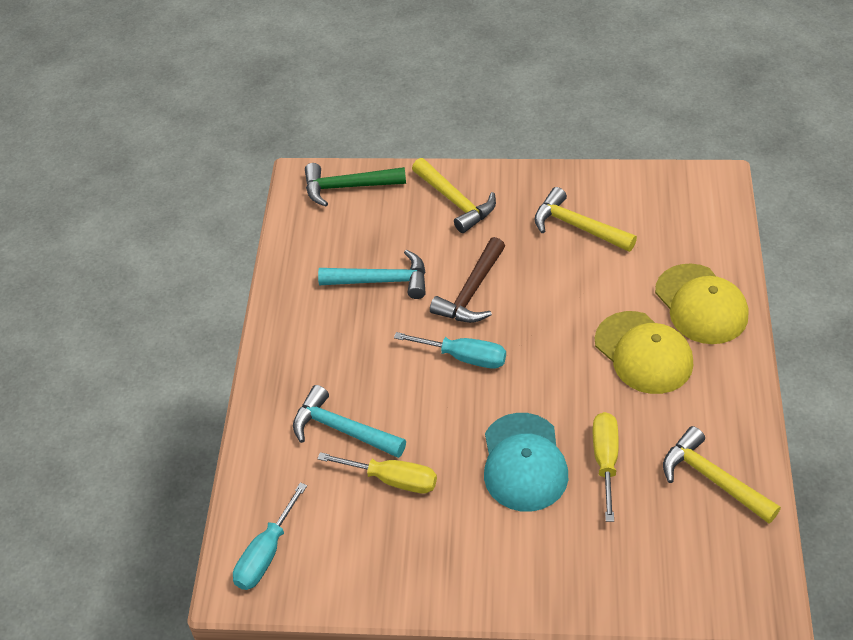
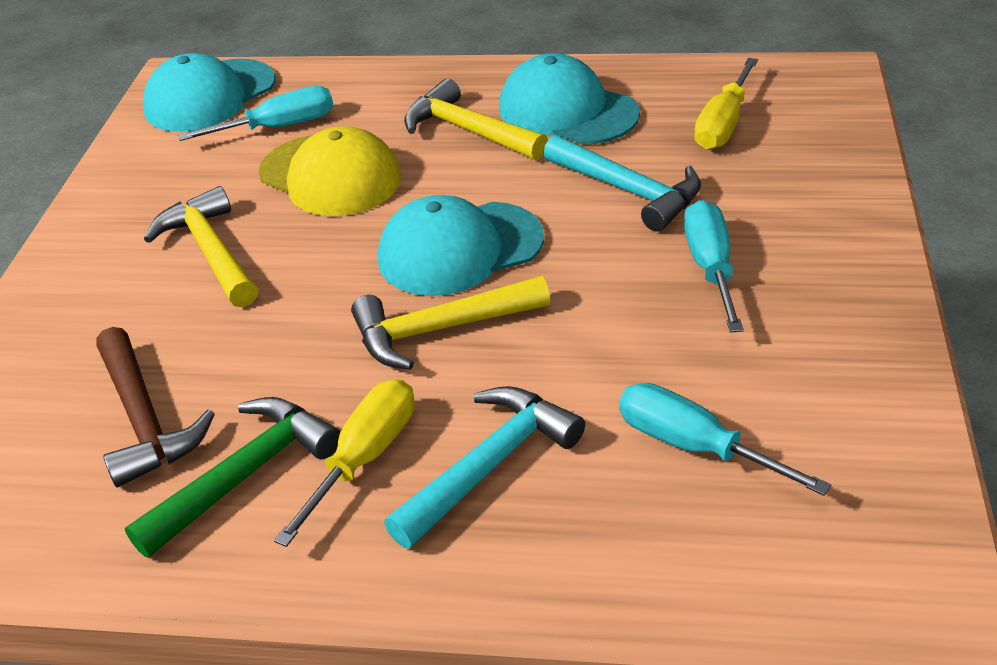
turquoise cap: 1 -> 3
turquoise screwdriver: 2 -> 3
yellow cap: 2 -> 1

